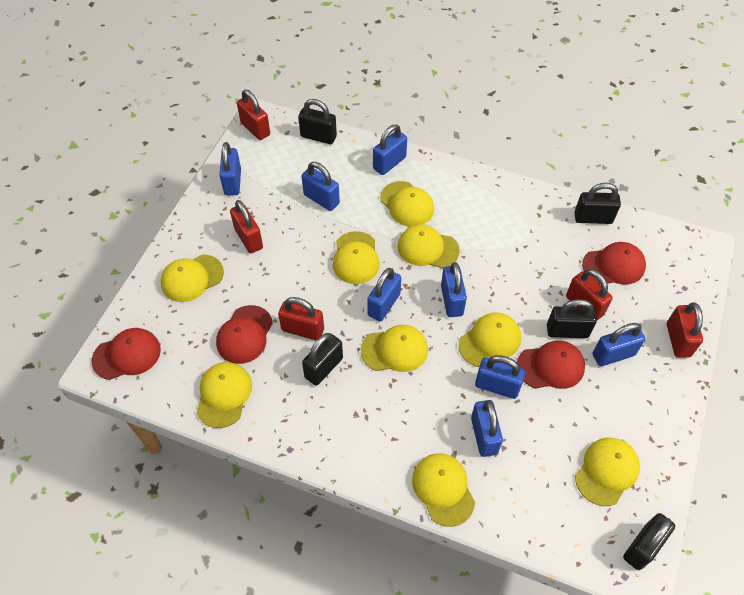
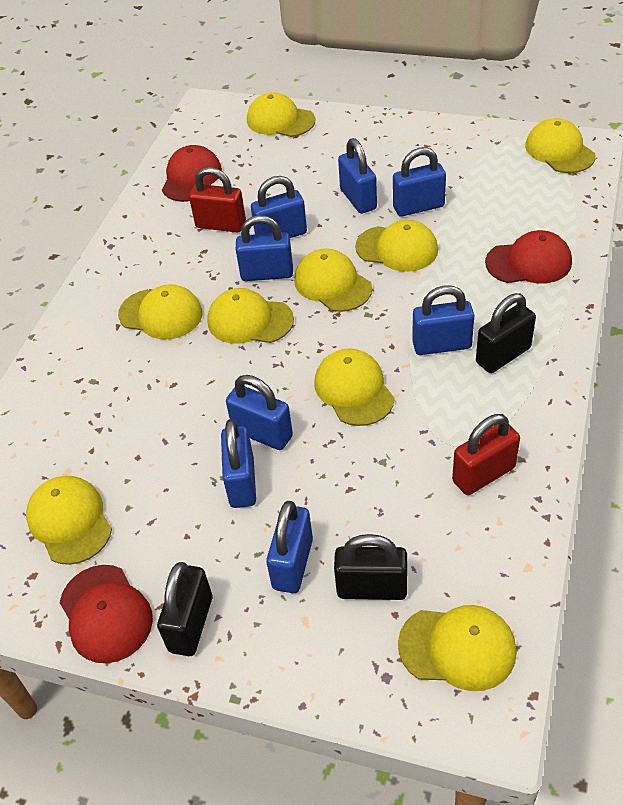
black padlock: 5 -> 3
red cap: 4 -> 3
red padlock: 5 -> 2

